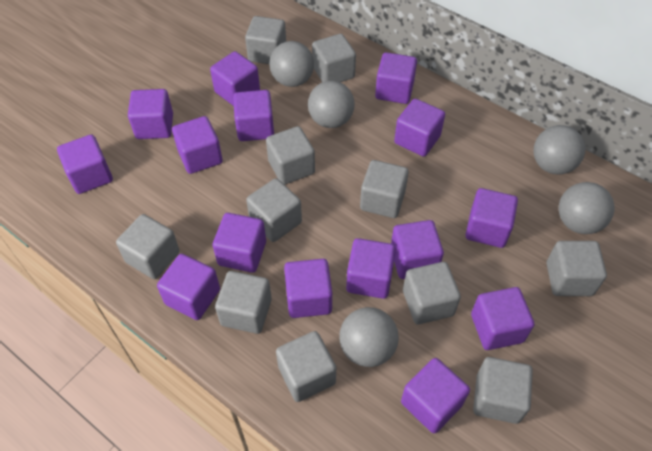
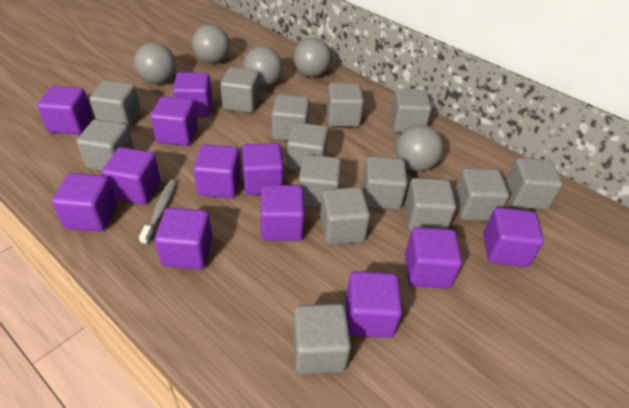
grey cube: 11 -> 14
grey toothbrush: 0 -> 1
purple cube: 15 -> 12

